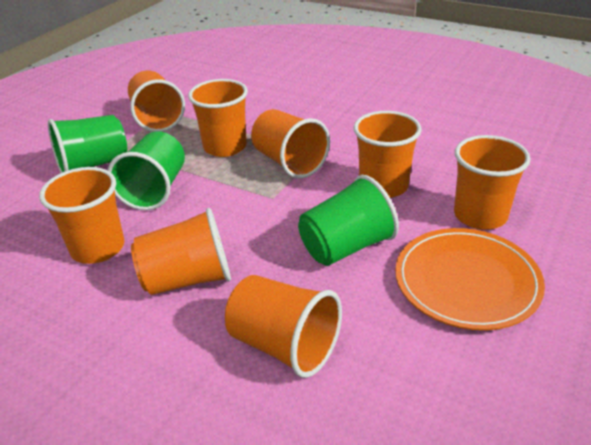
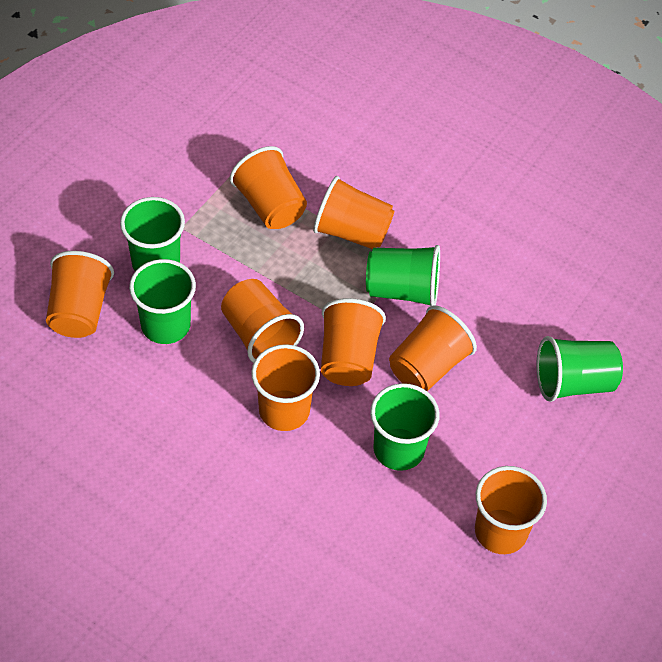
green cup: 3 -> 5
orange plate: 1 -> 0

